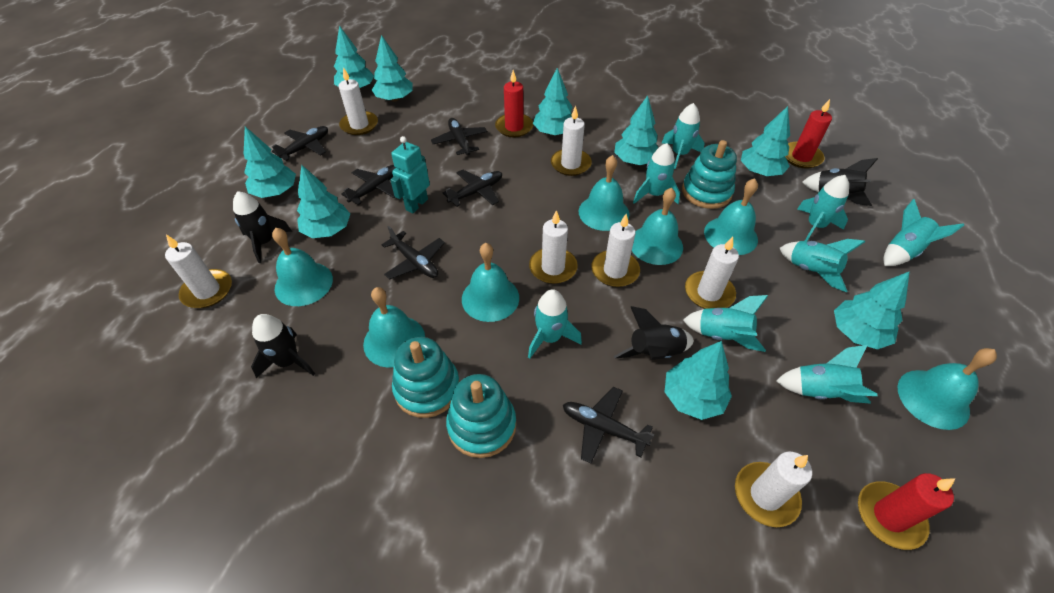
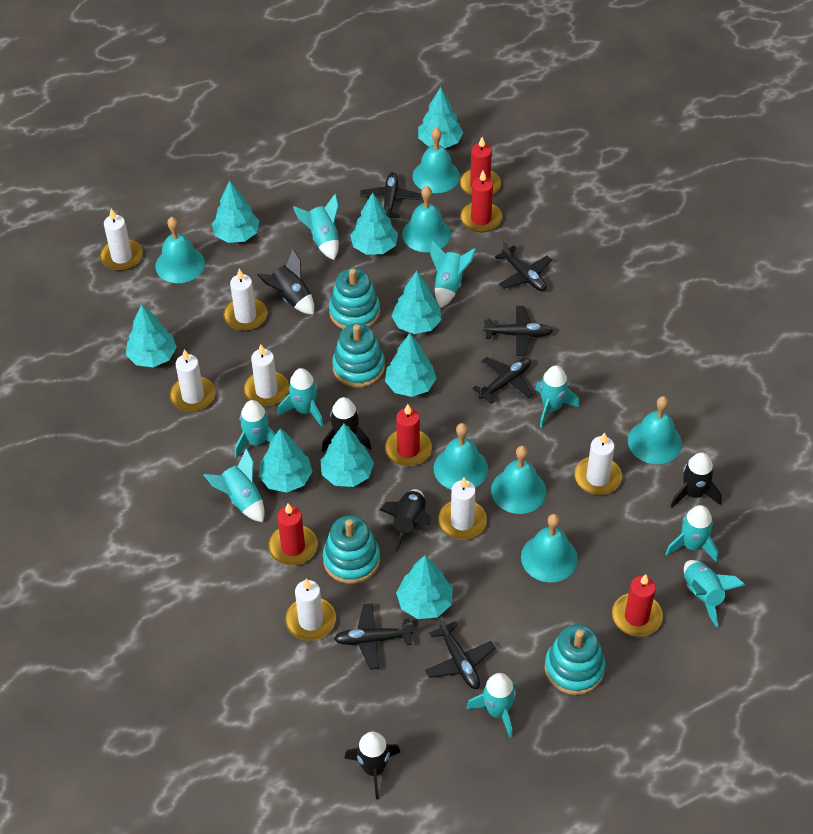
black rocket: 4 -> 5
red candle: 3 -> 5
turquoise robot: 1 -> 0
turquoise rocket: 8 -> 9
turquoise stacking toy: 3 -> 4

